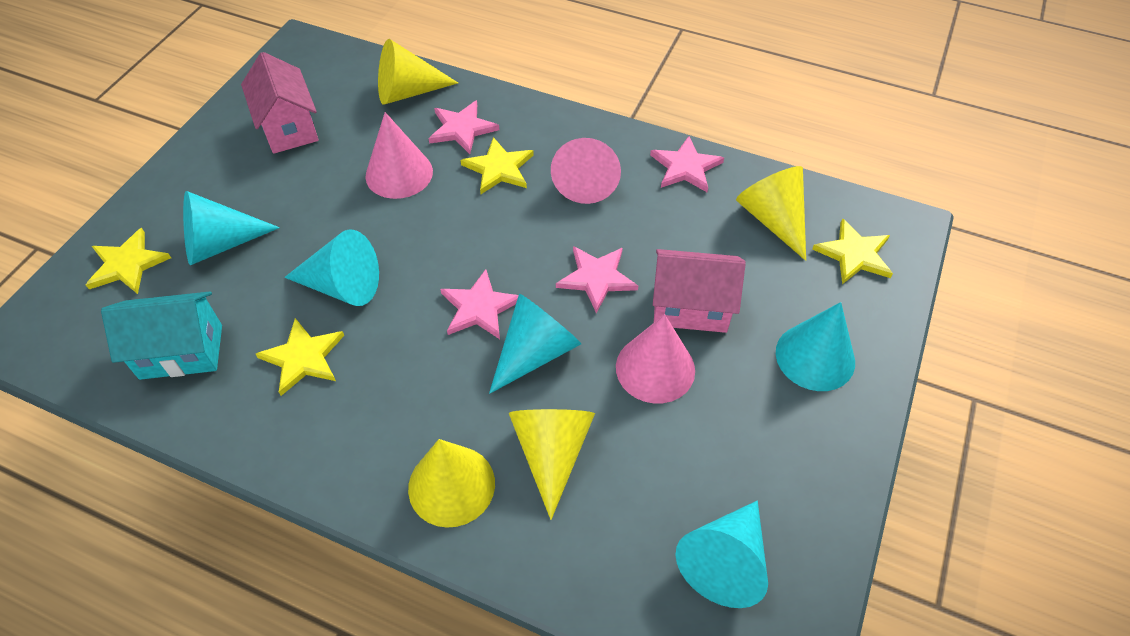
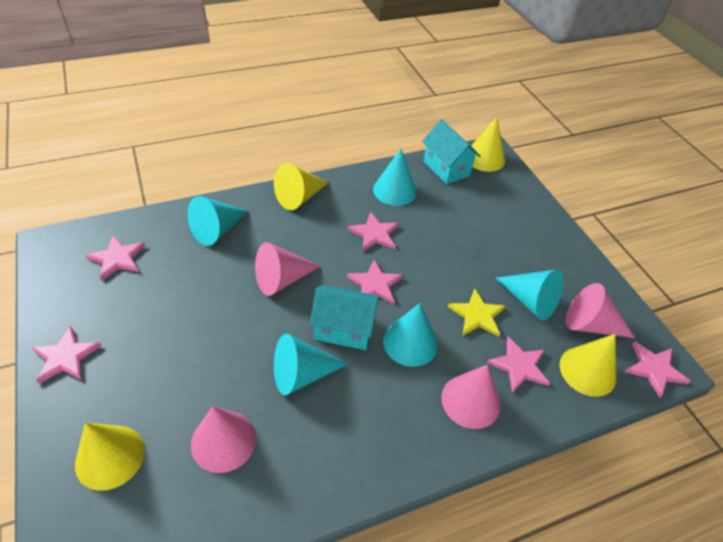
pink cone: 3 -> 4
pink house: 2 -> 0
pink star: 4 -> 6
turquoise house: 1 -> 2
yellow star: 4 -> 1

